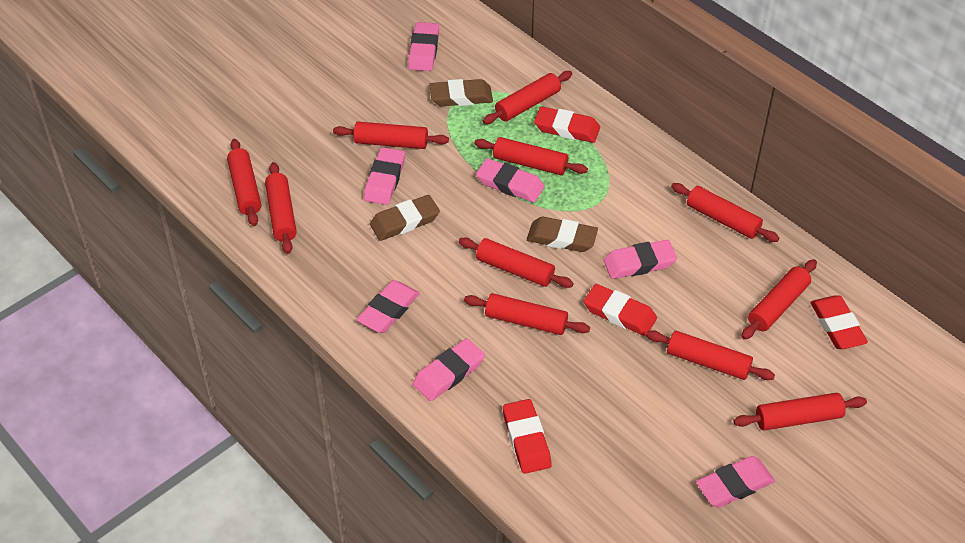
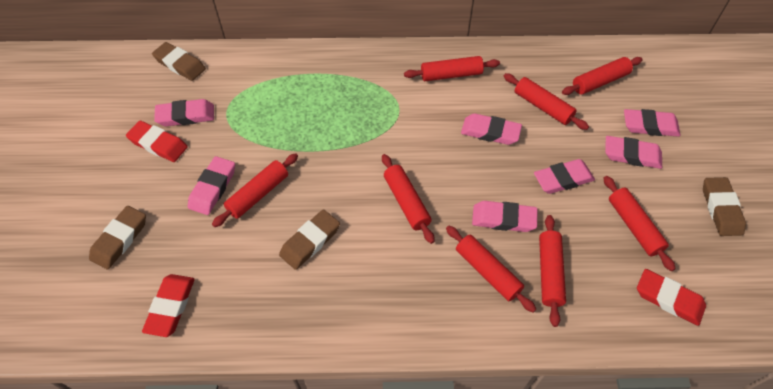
brown eraser: 3 -> 4
red eraser: 4 -> 3
red rolling pin: 11 -> 8

